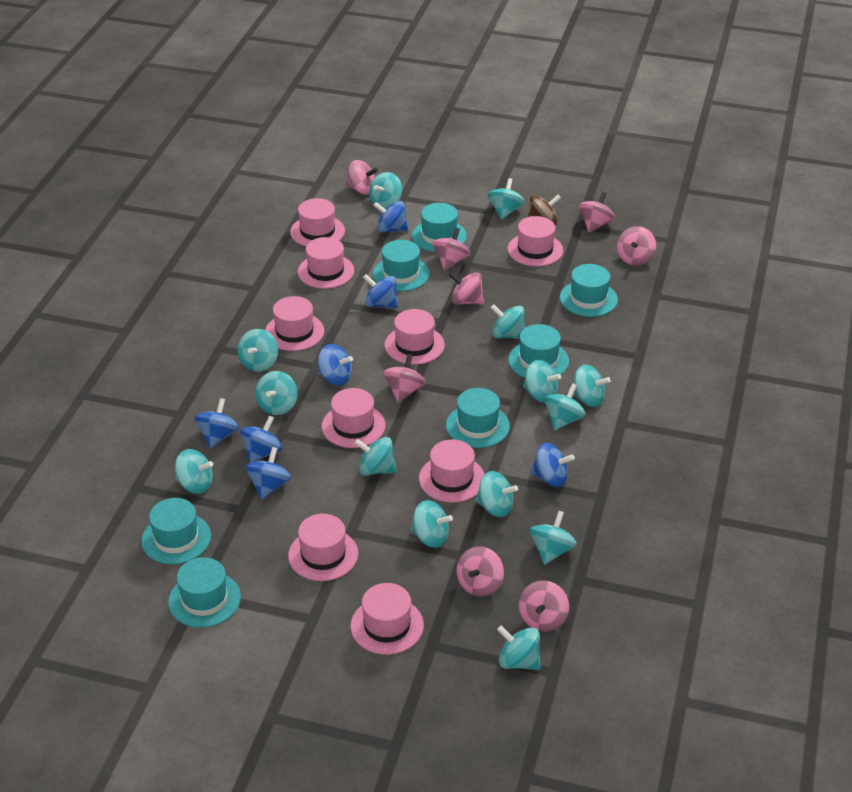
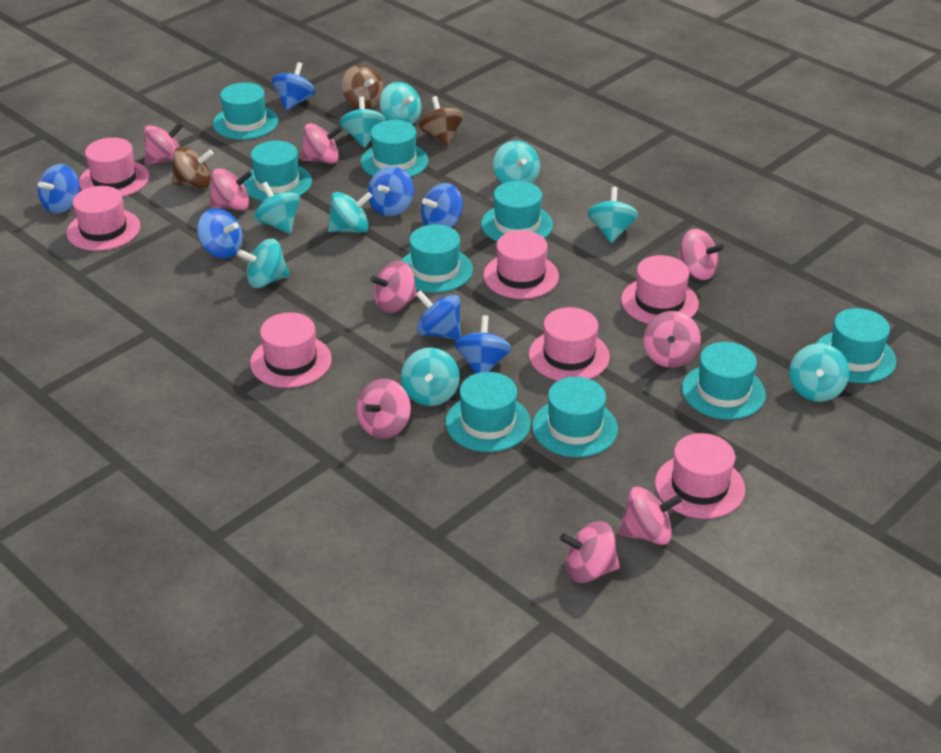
brown spinning top: 1 -> 3
pink hat: 9 -> 7
pink spinning top: 8 -> 9
turquoise hat: 7 -> 9
turquoise spinning top: 14 -> 9

